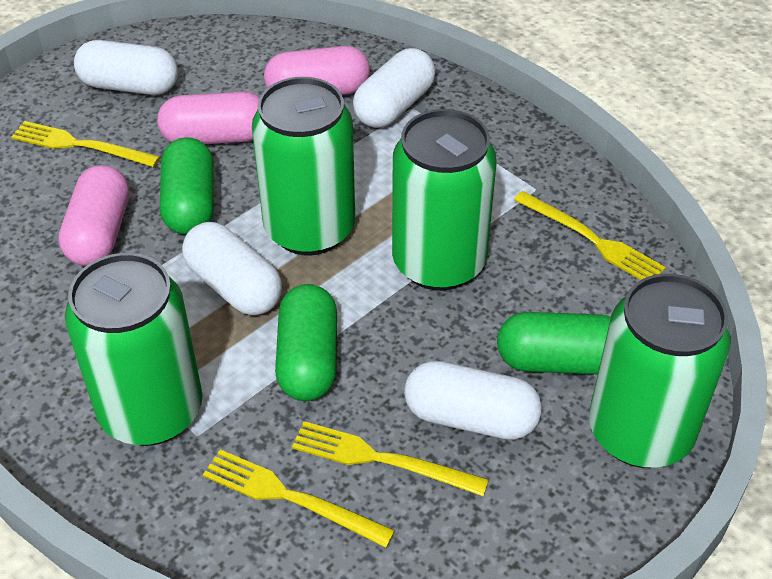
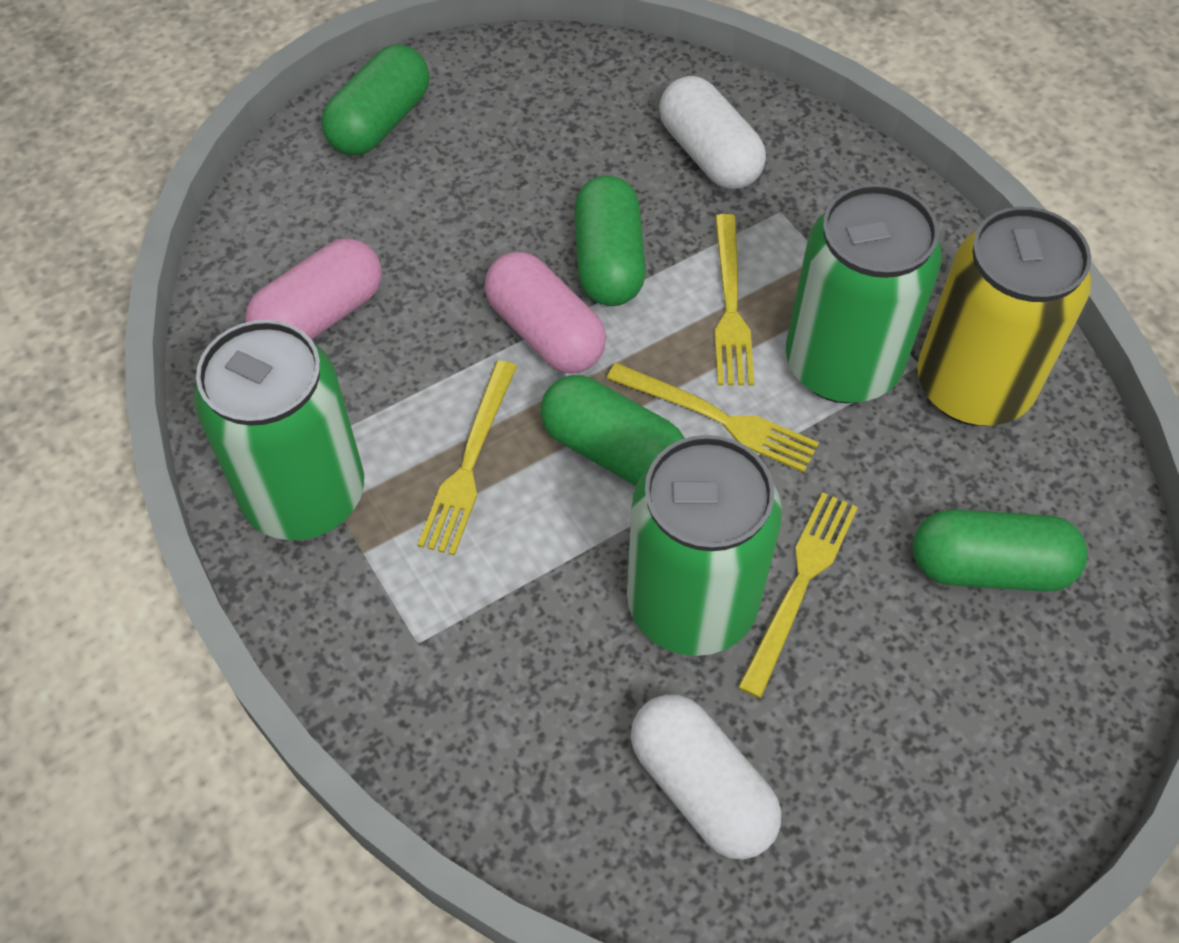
green can: 4 -> 3
green capsule: 3 -> 4
pink capsule: 3 -> 2
white capsule: 4 -> 2
yellow can: 0 -> 1

